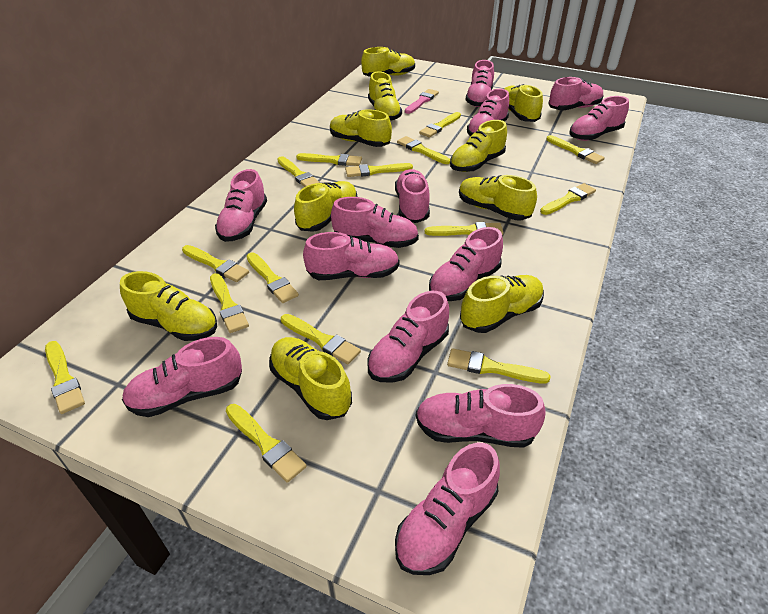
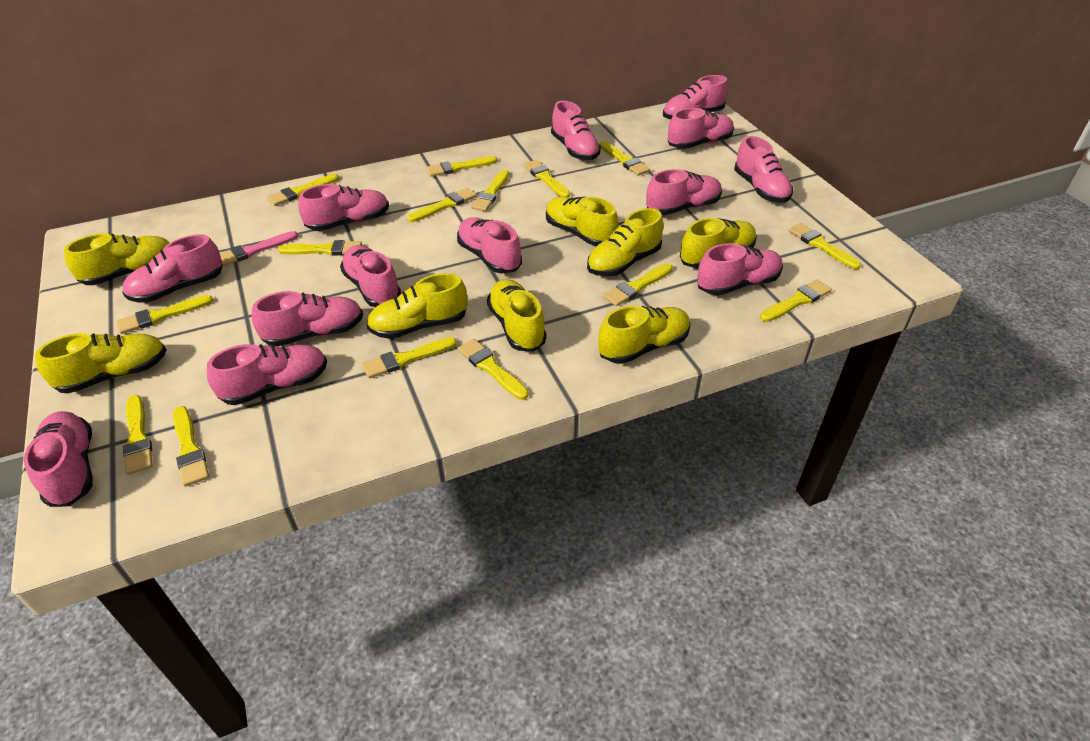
yellow shoe: 10 -> 8

